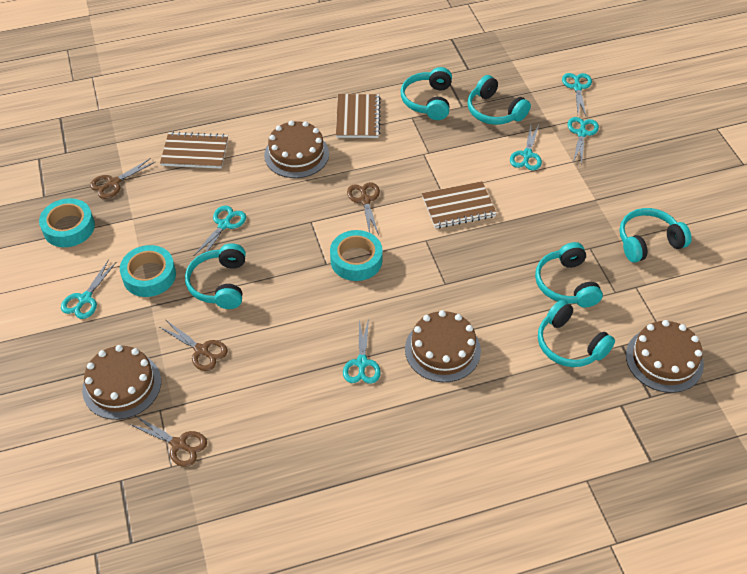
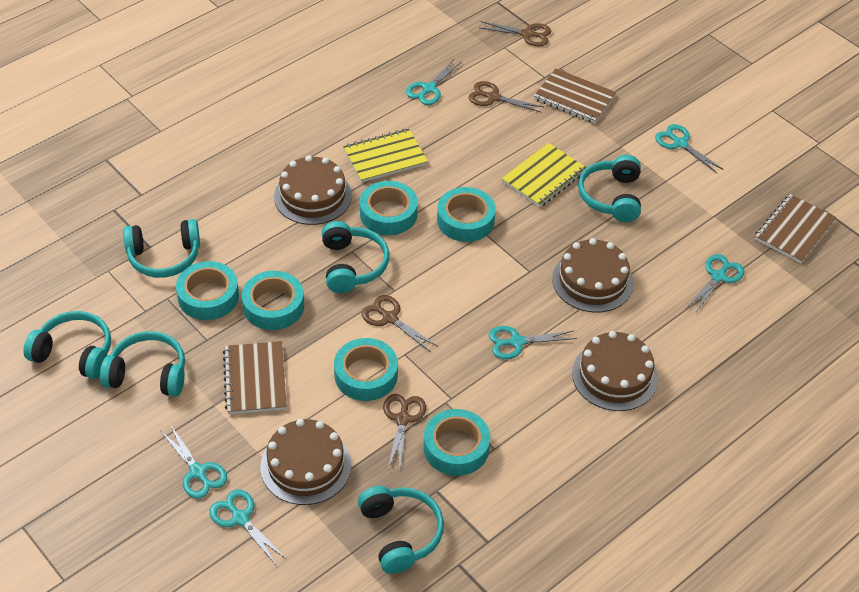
turquoise tape: 3 -> 6
yellow notebook: 0 -> 2

